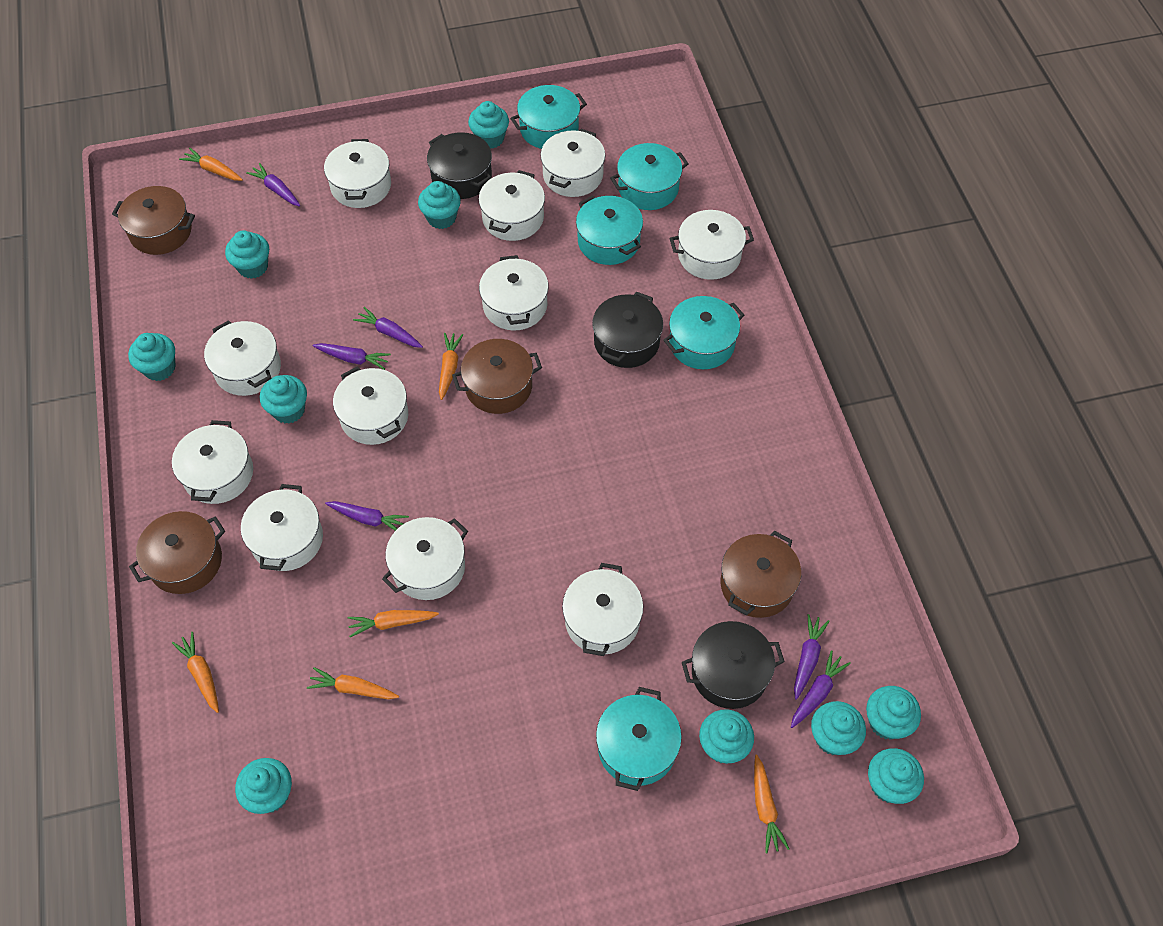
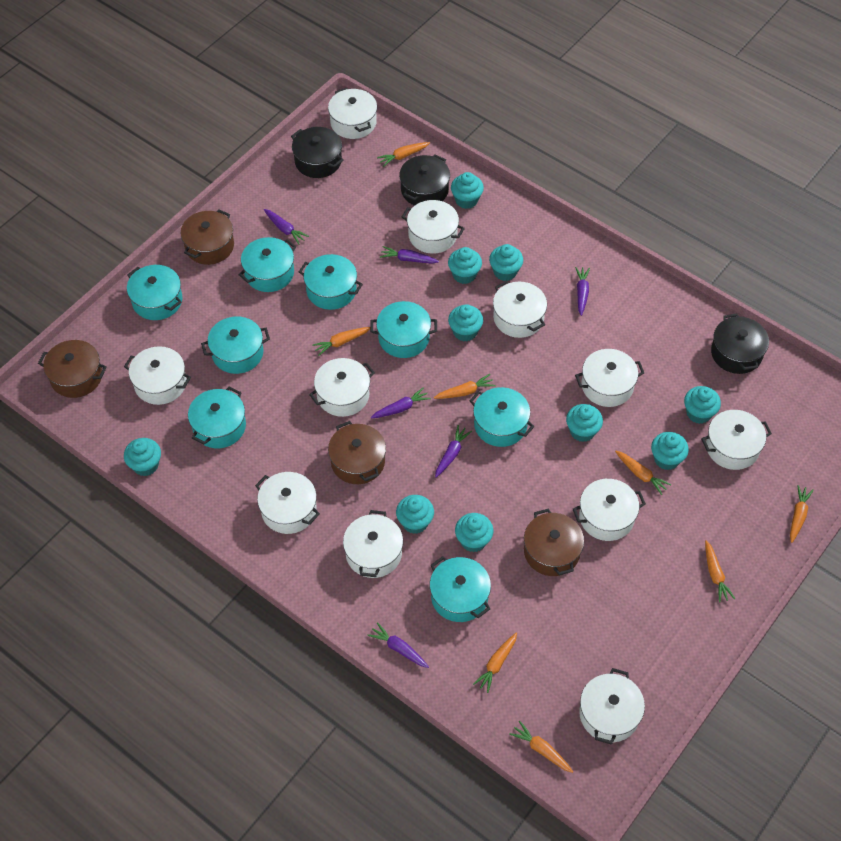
orange carrot: 6 -> 8
turquoise pot: 5 -> 8

